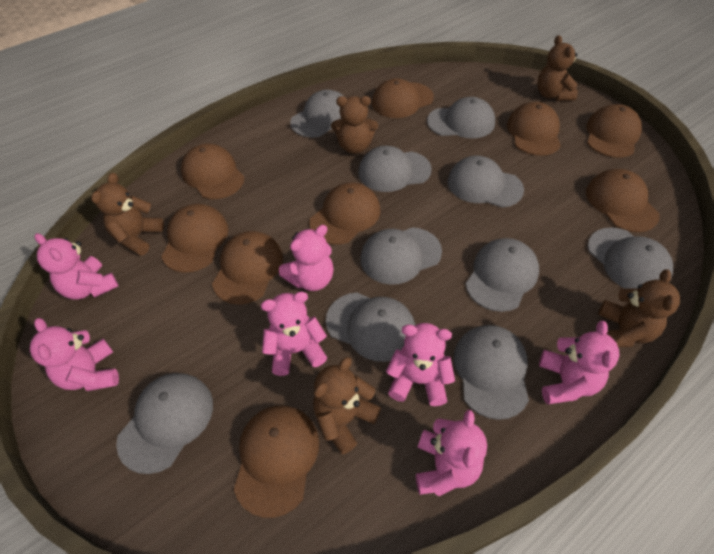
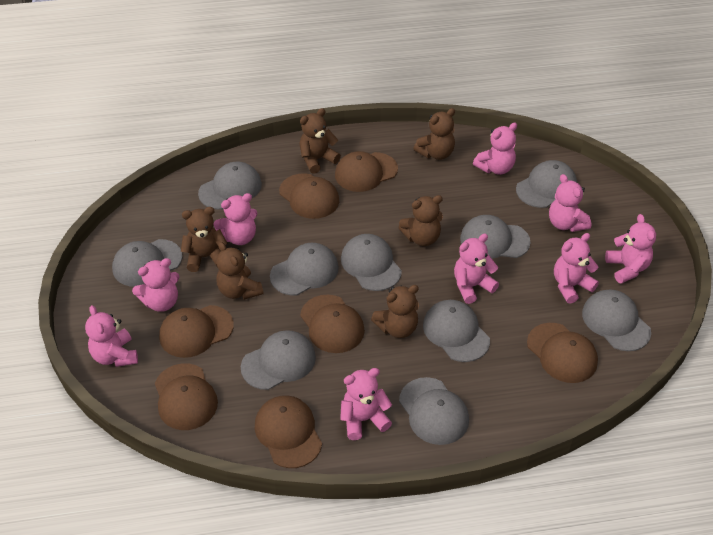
brown cap: 9 -> 7
brown teddy bear: 5 -> 6
pink teddy bear: 7 -> 9

